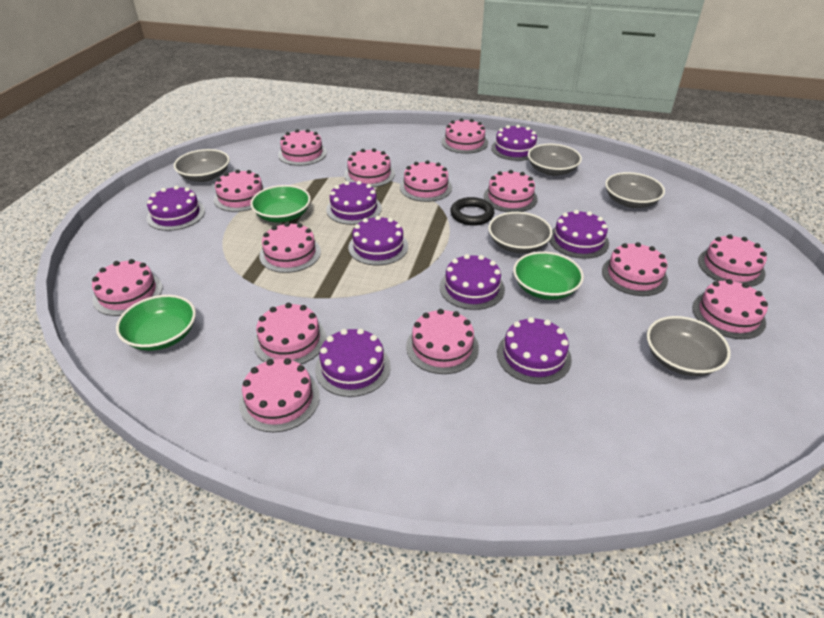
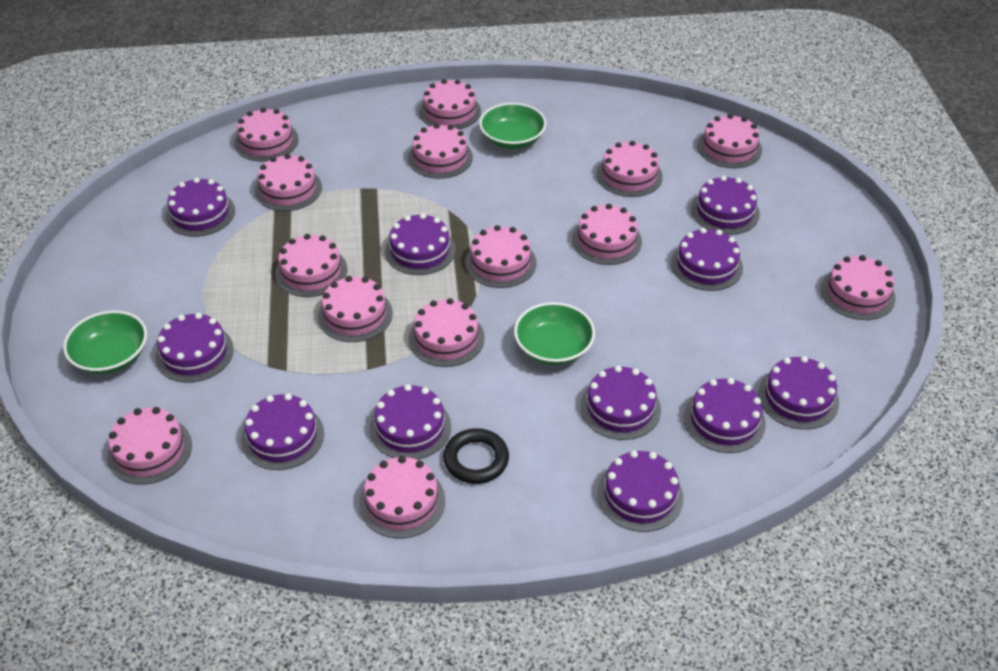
grey bowl: 5 -> 0
purple cake: 8 -> 11

